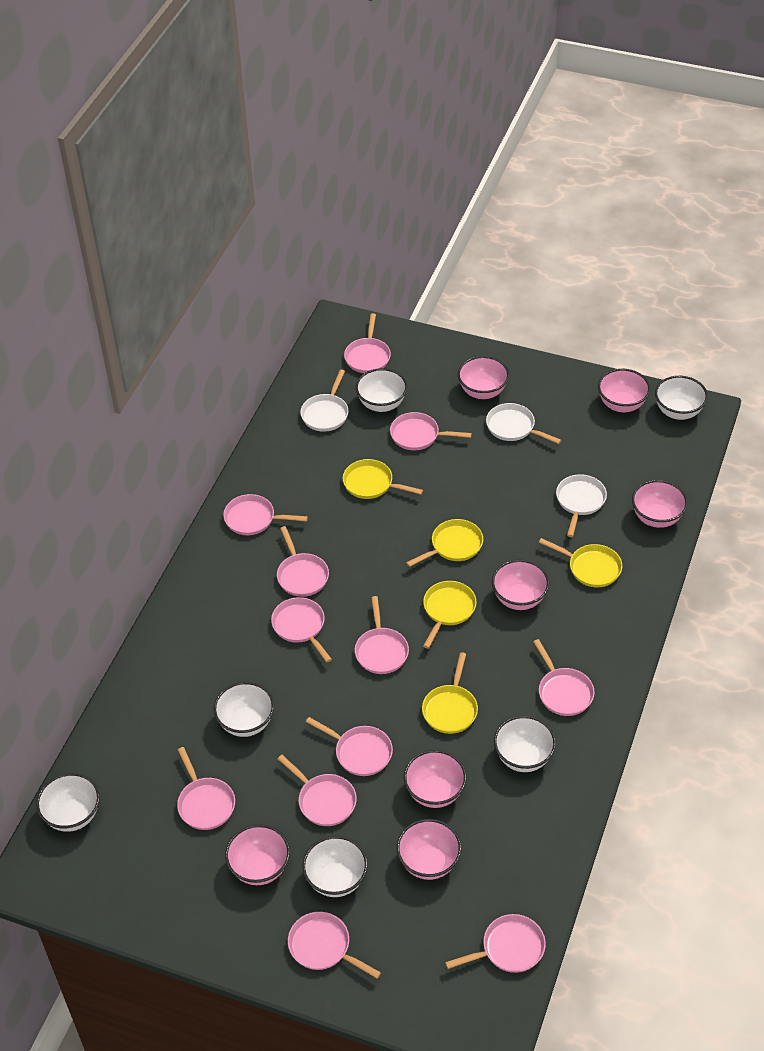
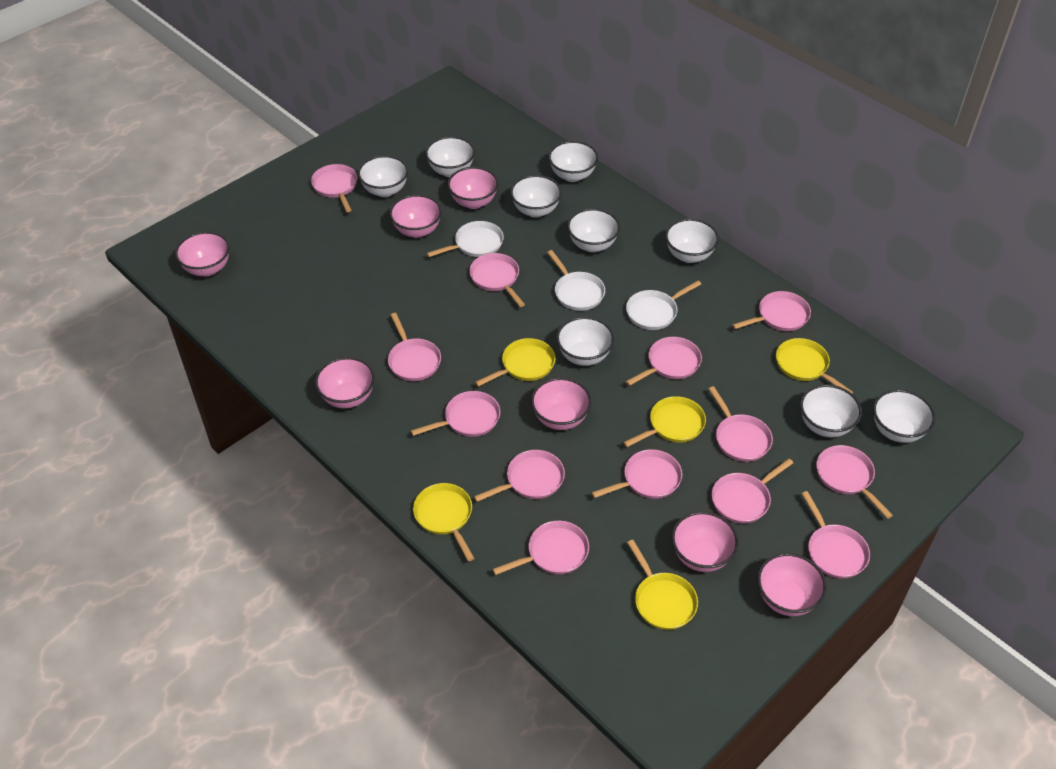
pink pan: 12 -> 13
white bowl: 6 -> 9

